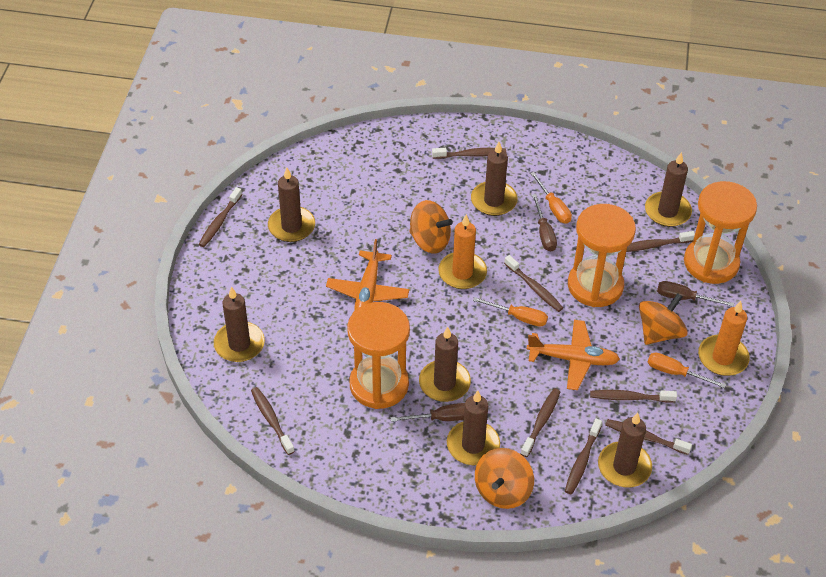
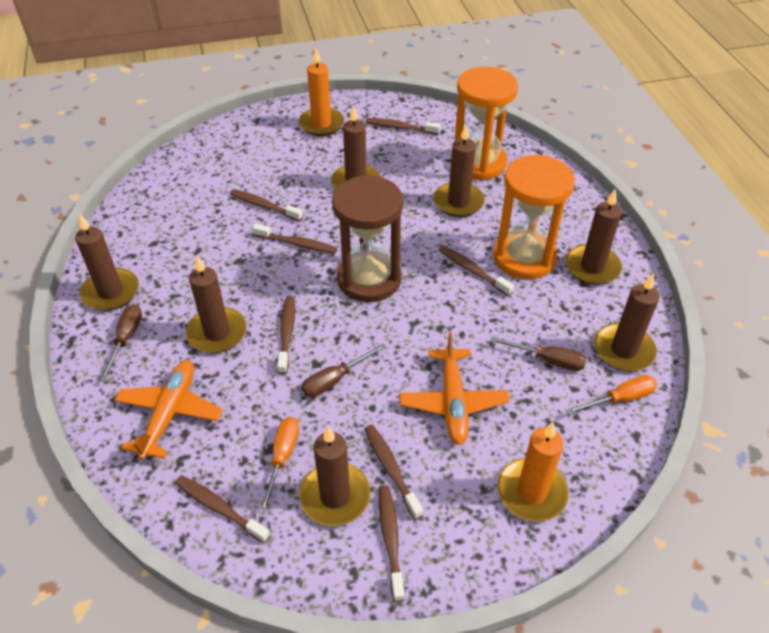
brown hourglass: 0 -> 1
brown toothbrush: 9 -> 8
orange hourglass: 3 -> 2
orange screwdriver: 3 -> 2
orange spinning top: 3 -> 0

